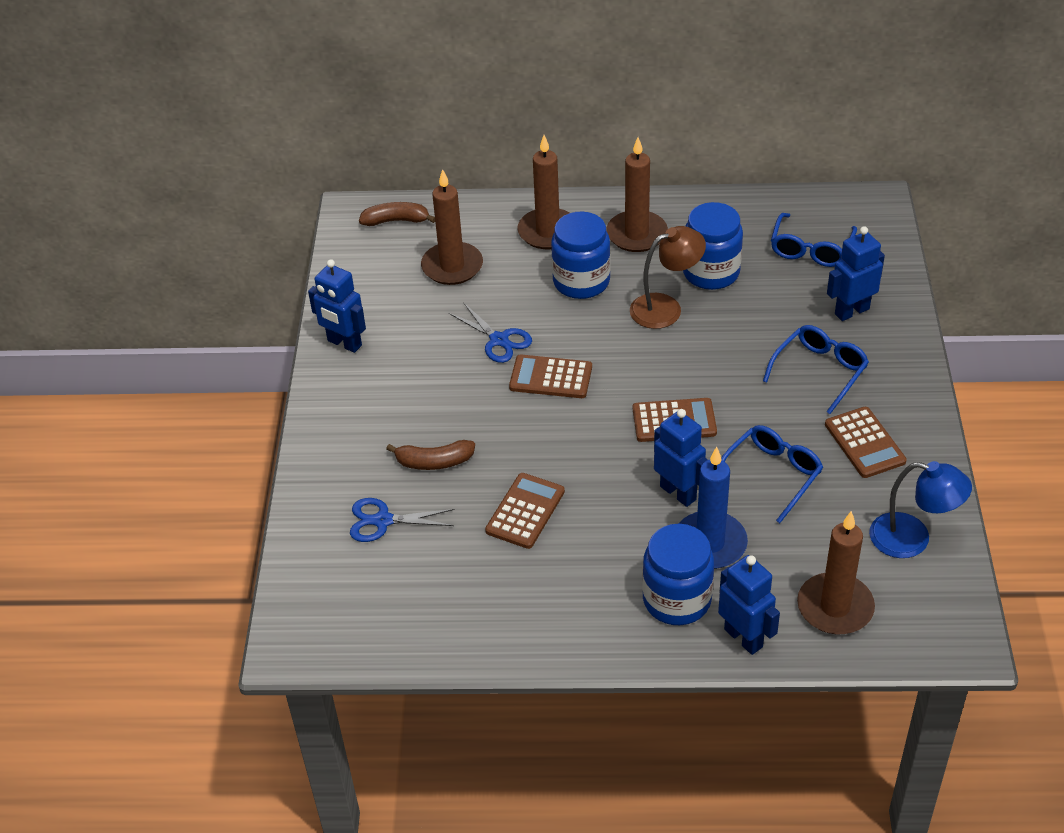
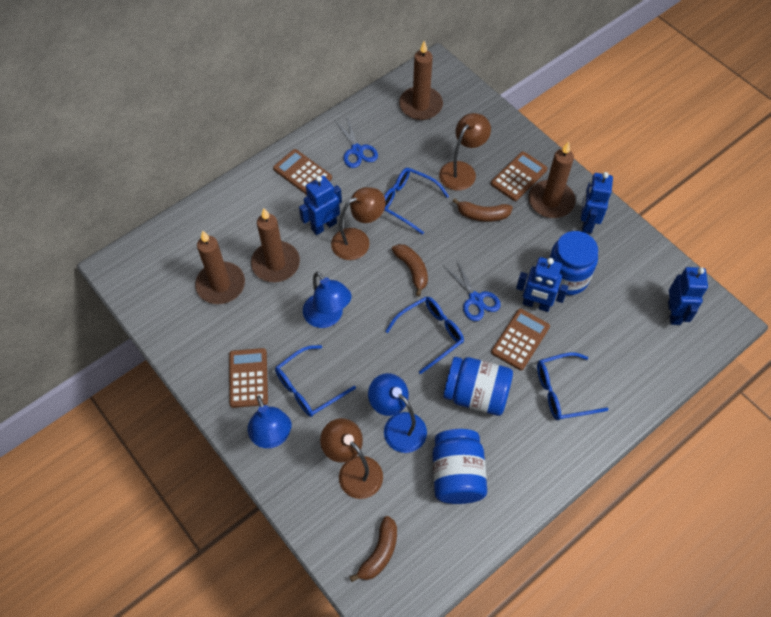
blue candle: 1 -> 0
blue glasses: 3 -> 4
blue lamp: 1 -> 3
brown banana: 2 -> 3
brown lamp: 1 -> 3

